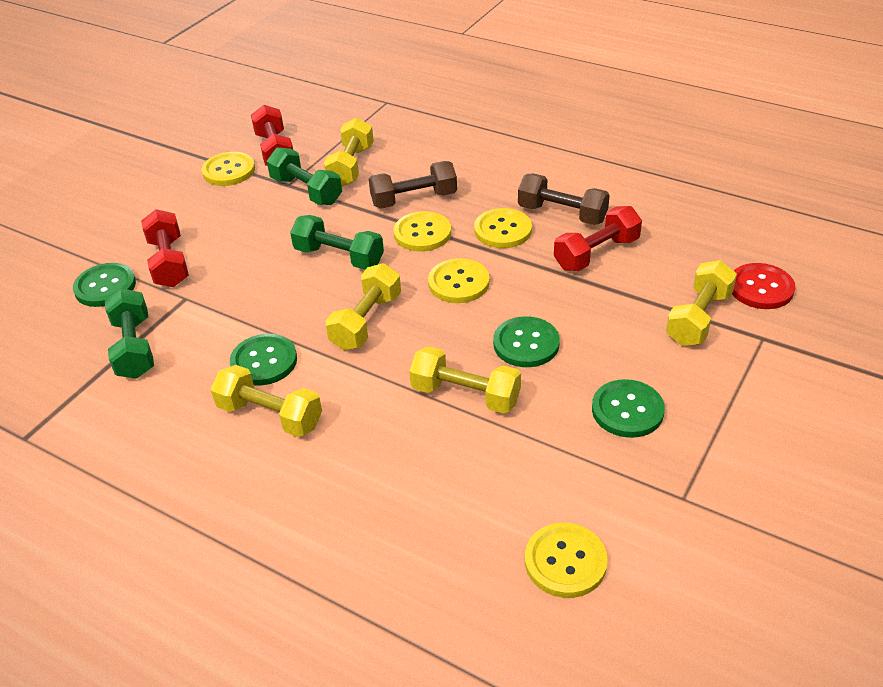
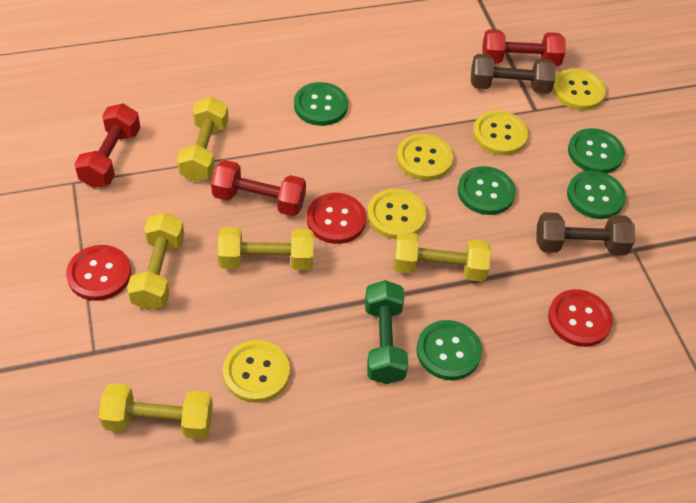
green button: 4 -> 5
green dumbbell: 3 -> 1
red button: 1 -> 3

